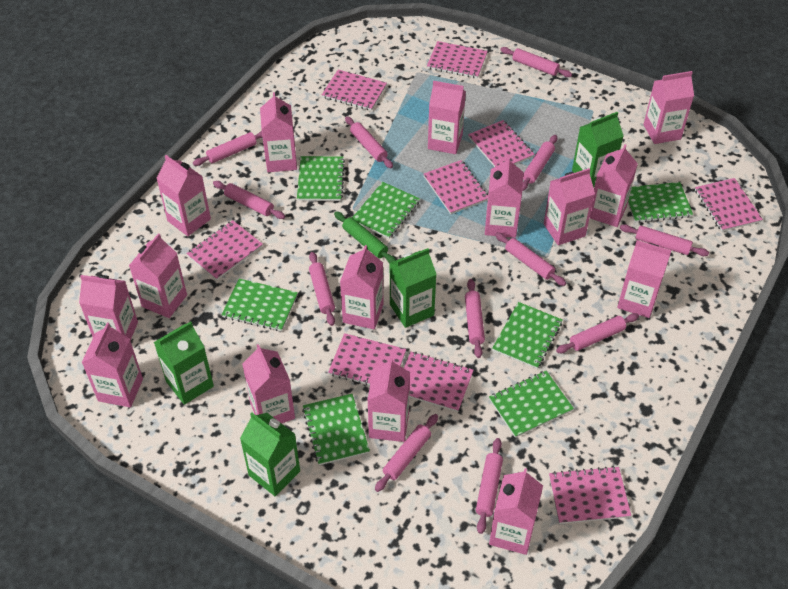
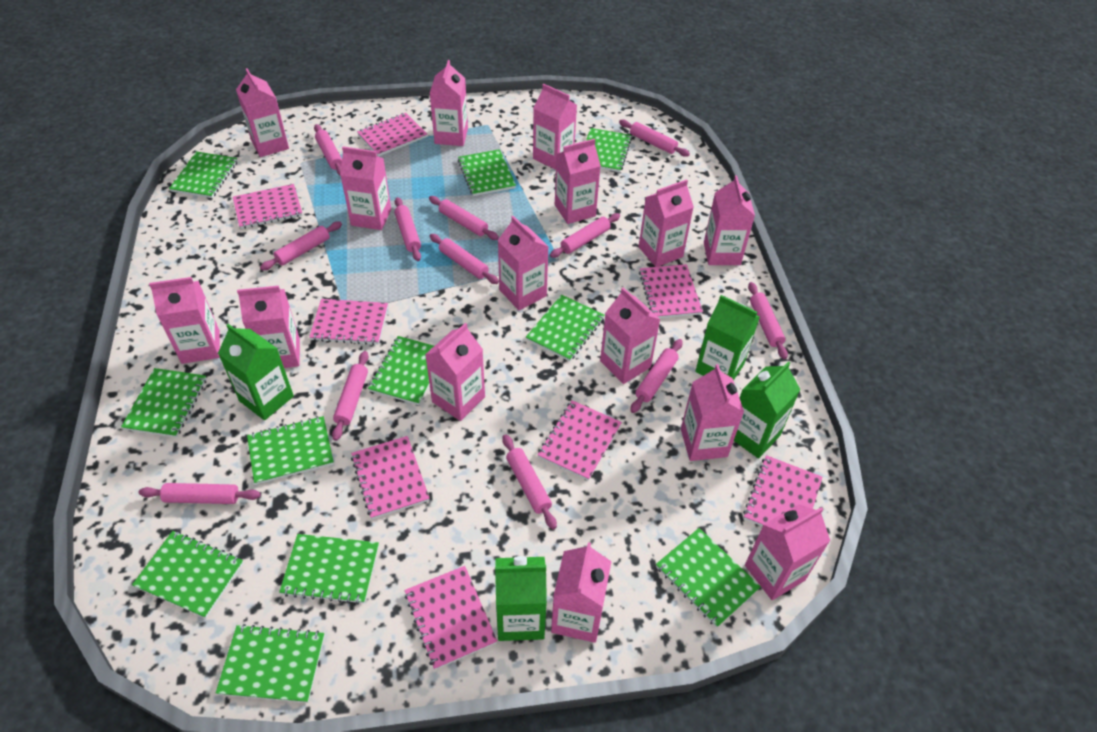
green notebook: 7 -> 11
green rolling pin: 1 -> 0
pink notebook: 9 -> 8

